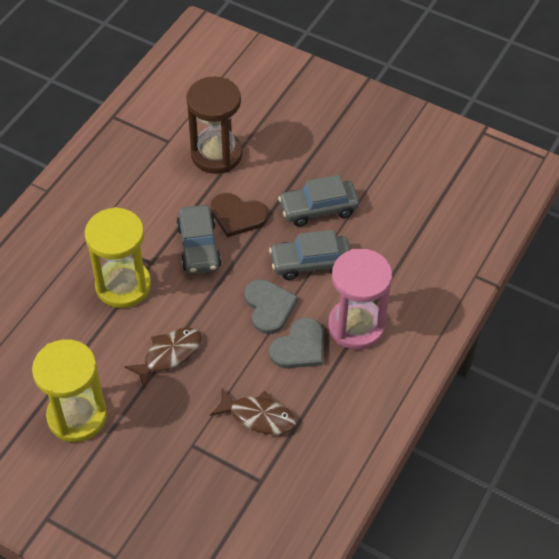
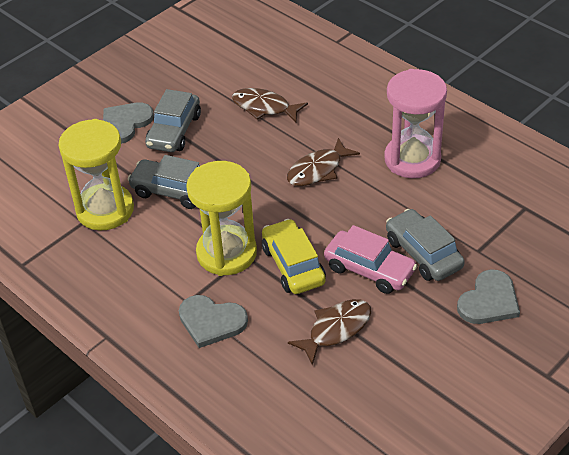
brown fish: 2 -> 3
brown heart: 1 -> 0
brown hourglass: 1 -> 0
grey heart: 2 -> 3
pink car: 0 -> 1
yellow car: 0 -> 1

